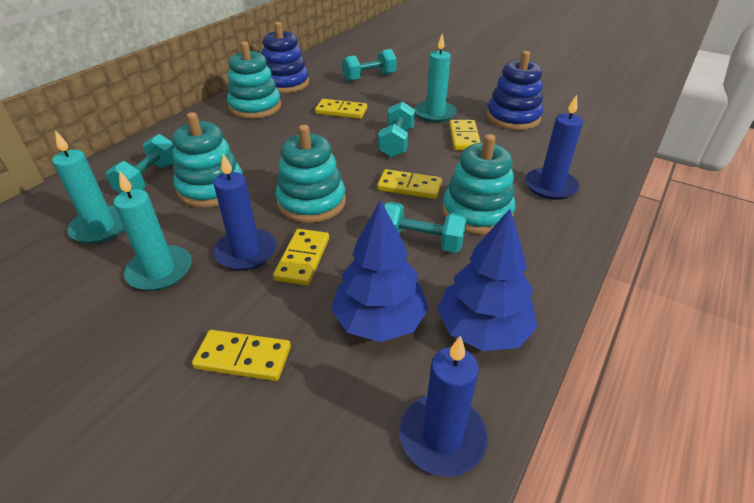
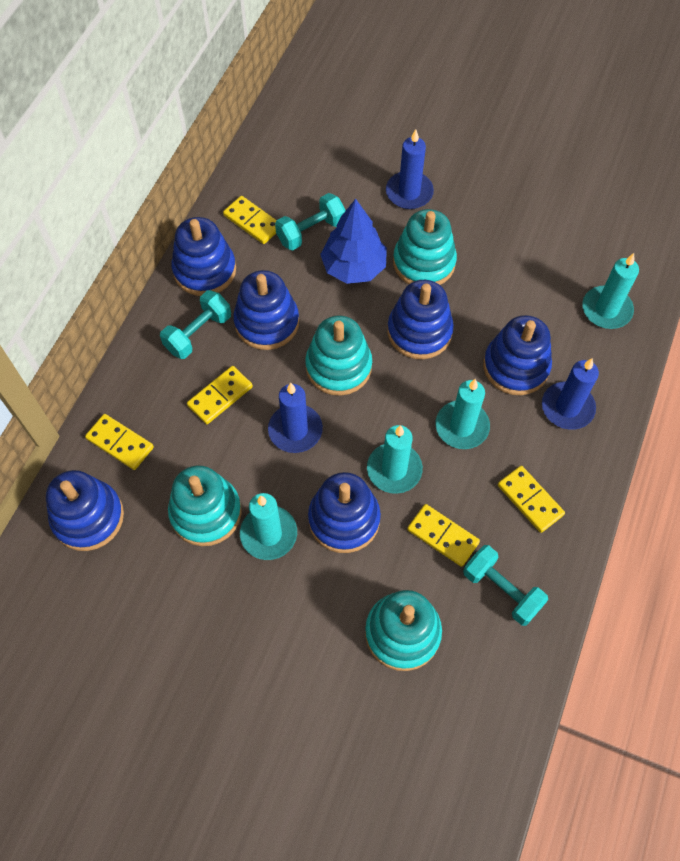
blue stacking toy: 2 -> 6
blue tree: 2 -> 1
turquoise candle: 3 -> 4
turquoise dumbbell: 4 -> 3

